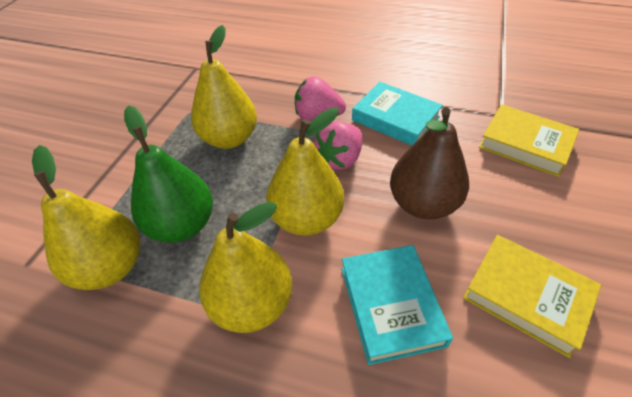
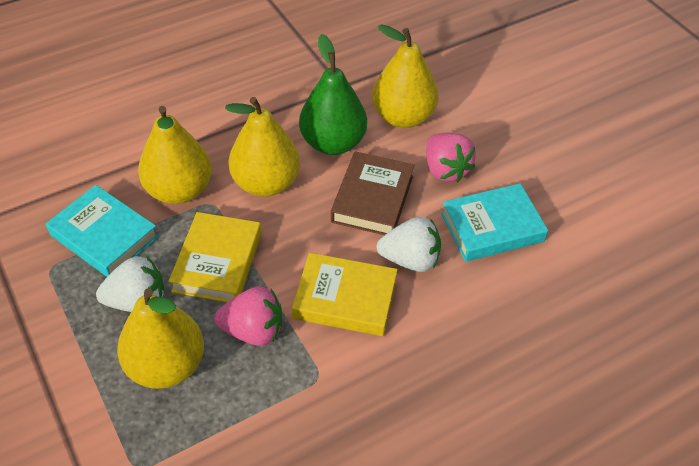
brown book: 0 -> 1
brown pear: 1 -> 0
white strawberry: 0 -> 2

